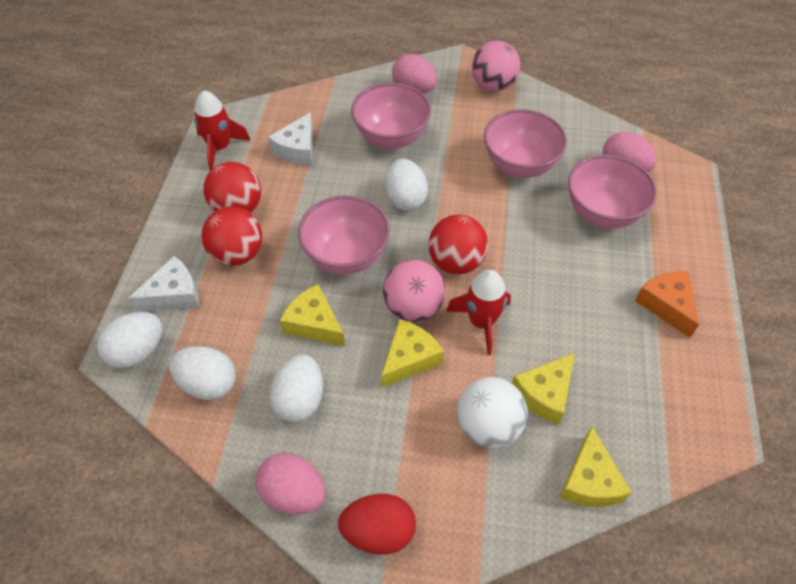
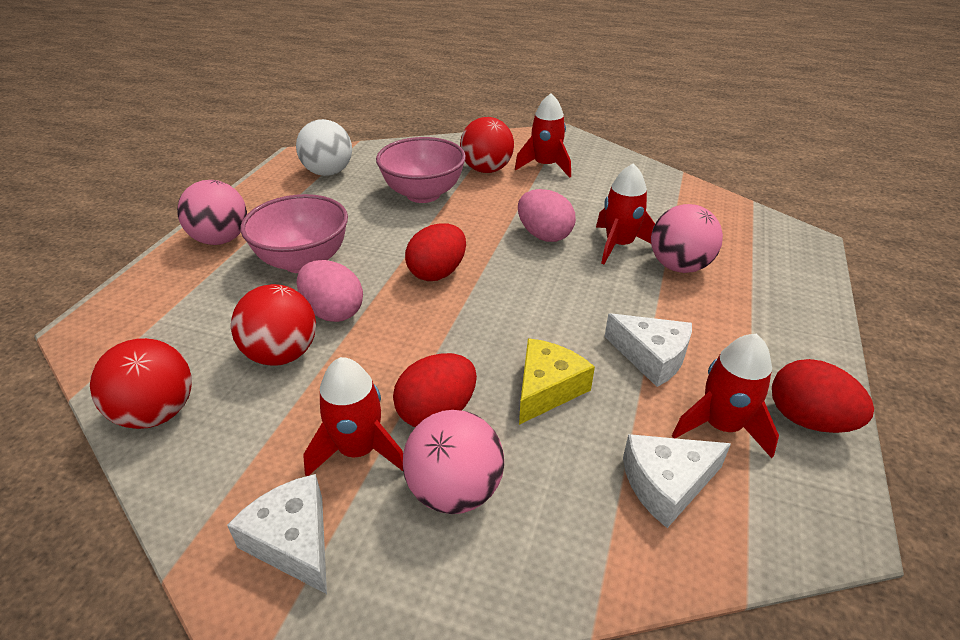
orange cheese: 1 -> 0
pink ball: 2 -> 3
pink bowl: 4 -> 2
pink egg: 3 -> 2
red egg: 1 -> 3
red rocket: 2 -> 4
white cheese: 2 -> 3
white egg: 4 -> 0
yellow cheese: 4 -> 1

